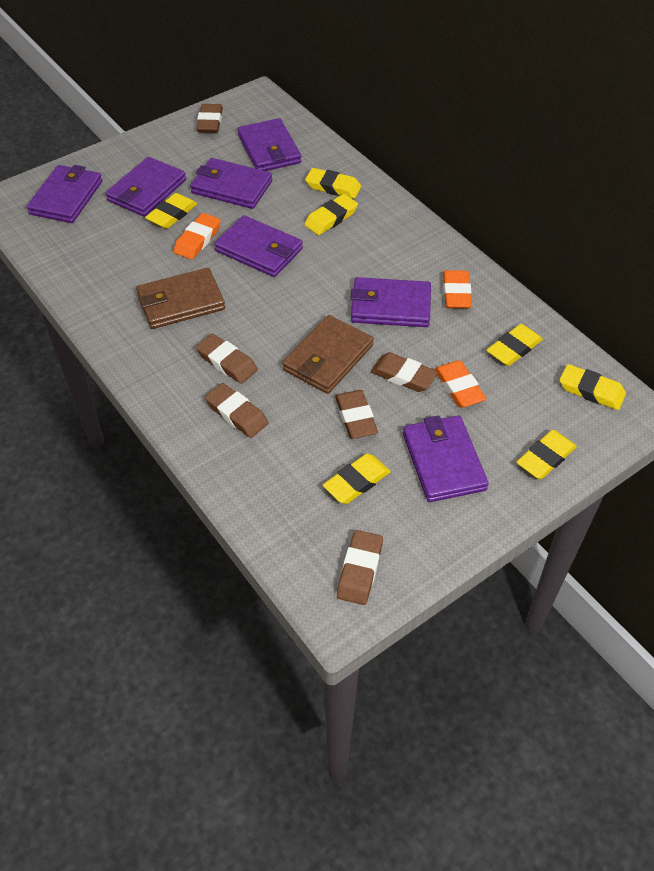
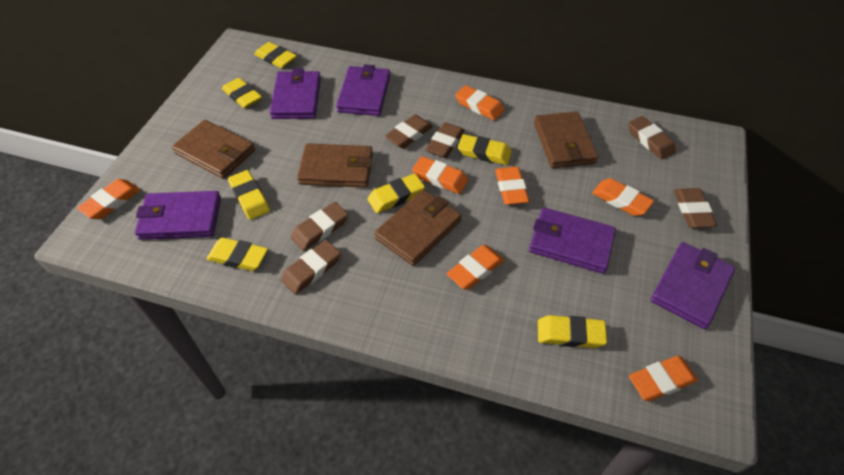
brown wallet: 2 -> 4
orange eraser: 3 -> 7
purple wallet: 7 -> 5

